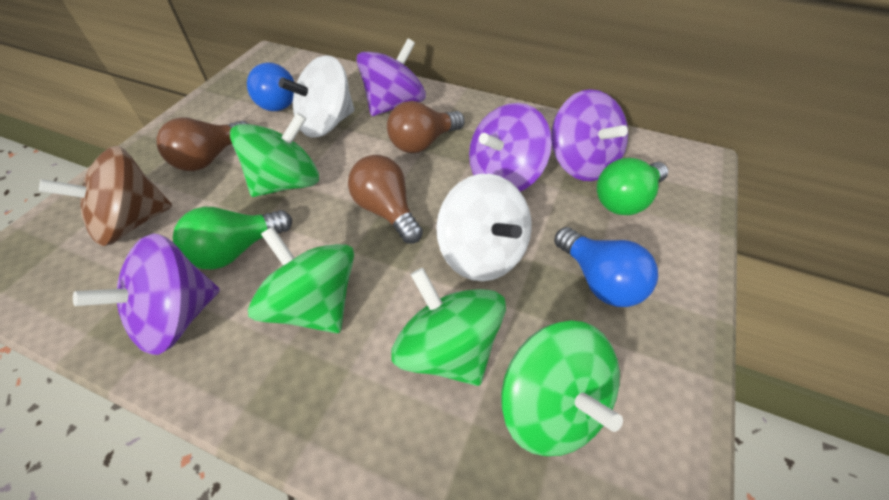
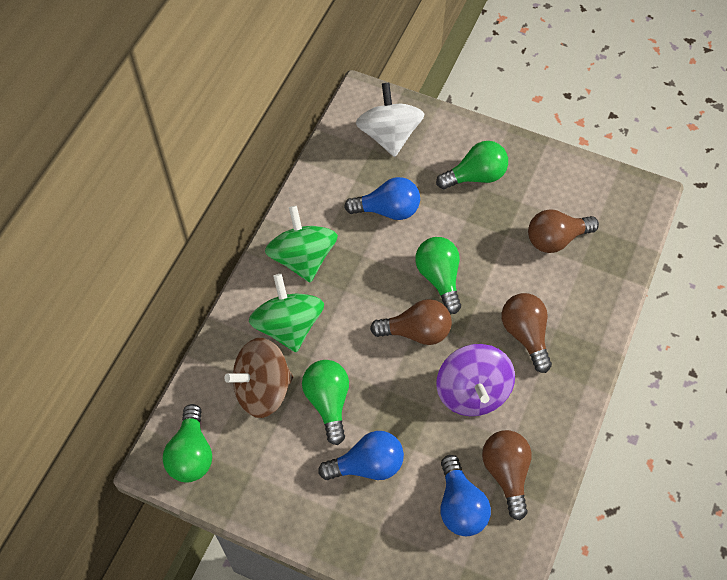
blue light bulb: 2 -> 3
brown light bulb: 3 -> 4
green light bulb: 2 -> 4
green spinning top: 4 -> 2
purple spinning top: 4 -> 1
white spinning top: 2 -> 1

